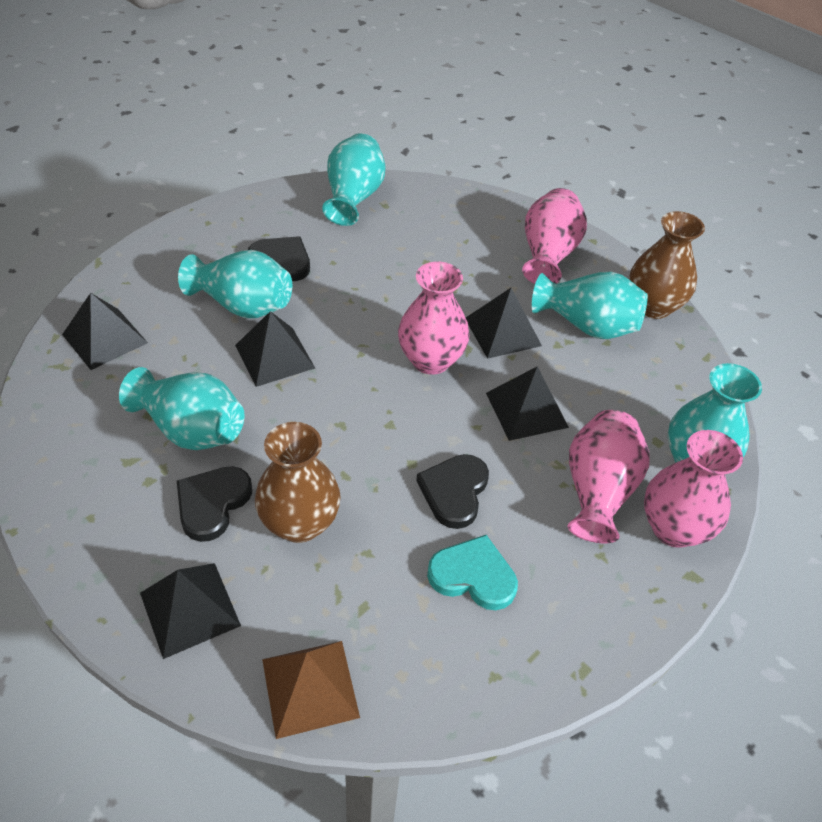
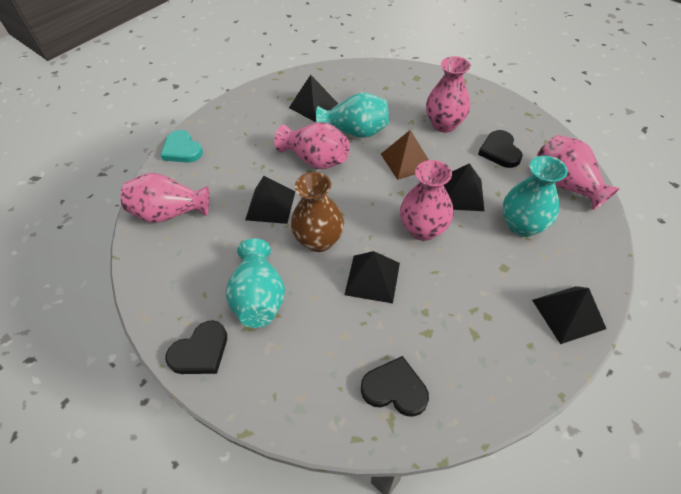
brown vase: 2 -> 1
pink vase: 4 -> 5
turquoise vase: 5 -> 3

